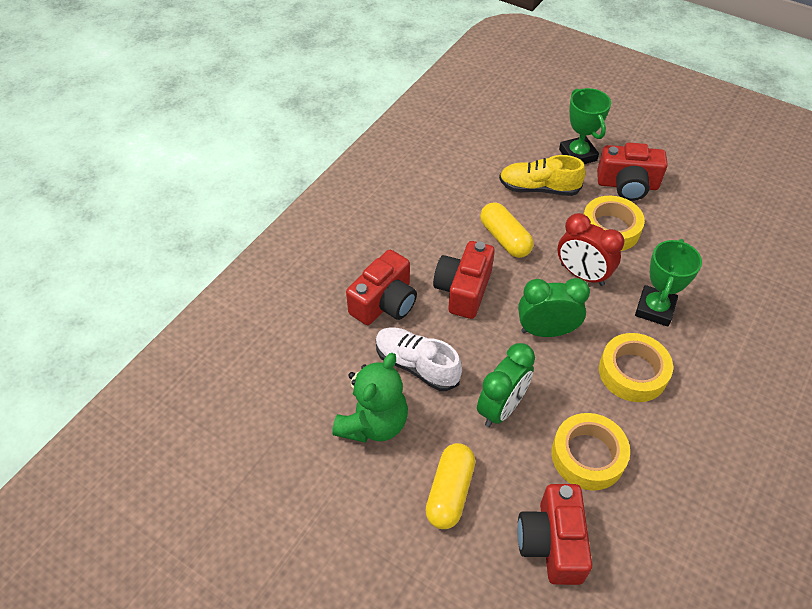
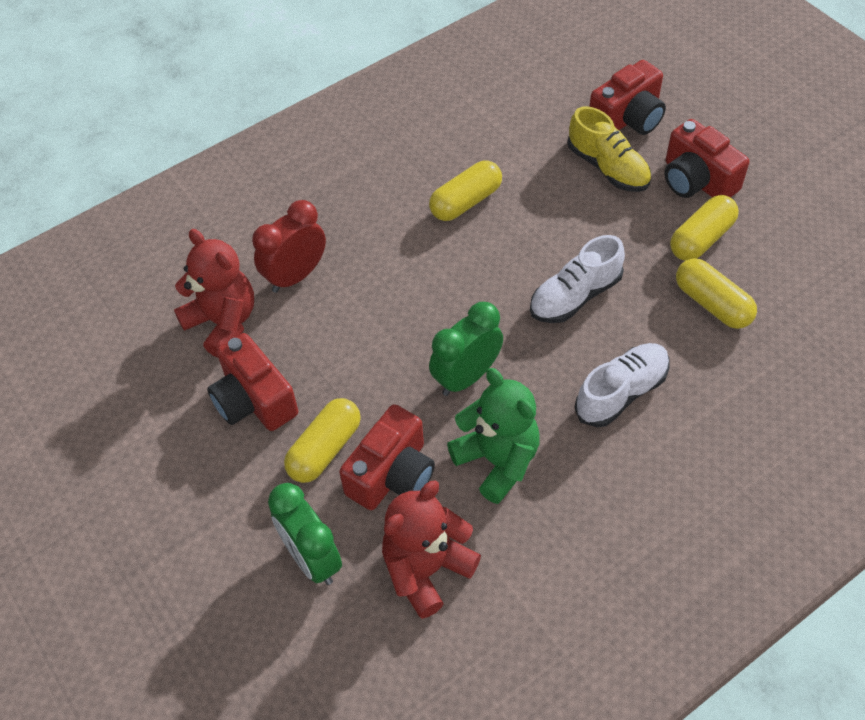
green trophy: 2 -> 0
red teddy bear: 0 -> 2
white shoe: 1 -> 2
yellow capsule: 2 -> 4
yellow tape: 3 -> 0

